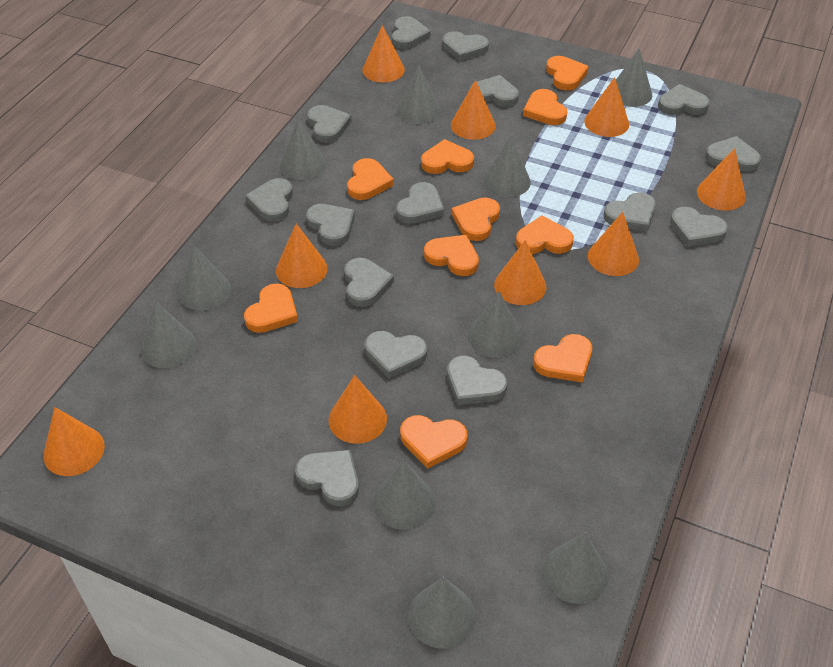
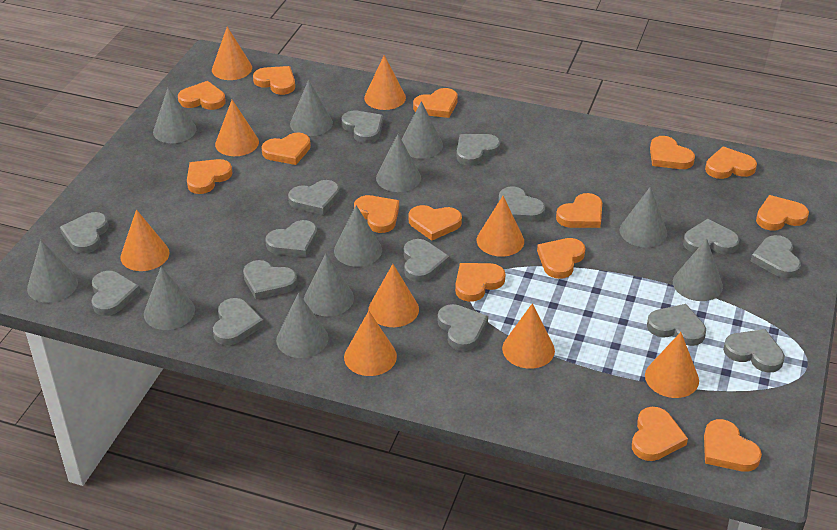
grey cone: 10 -> 11
orange heart: 10 -> 15

